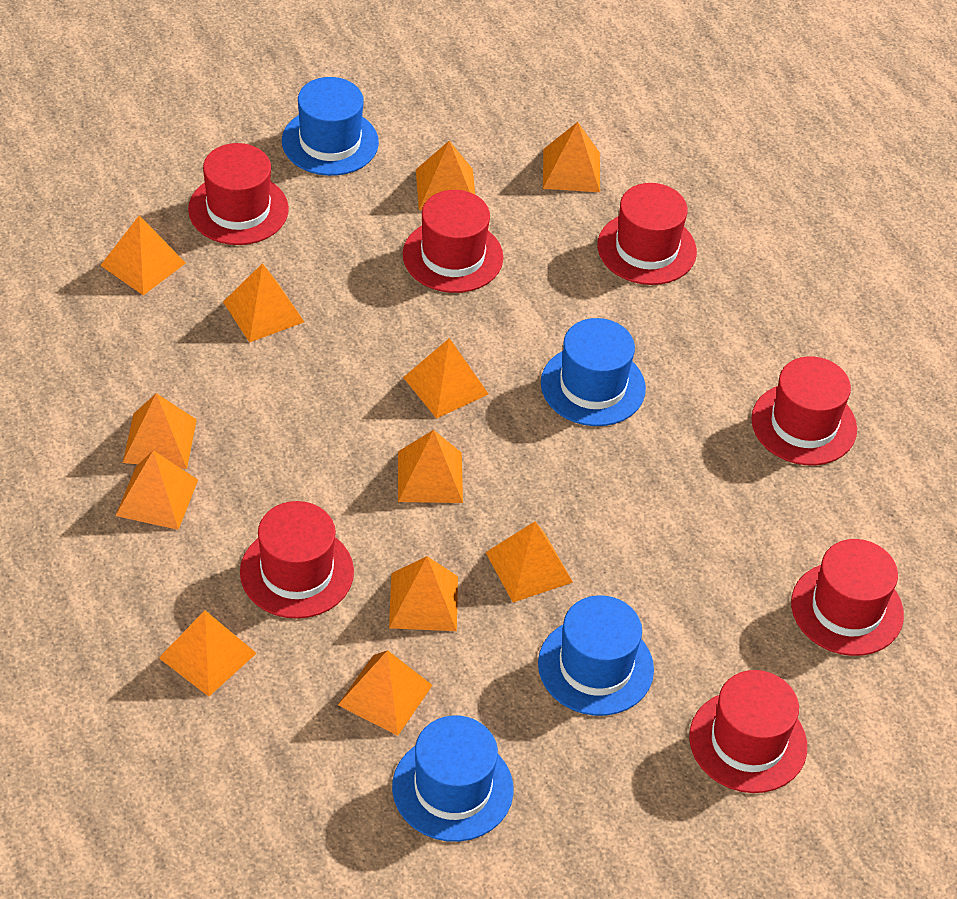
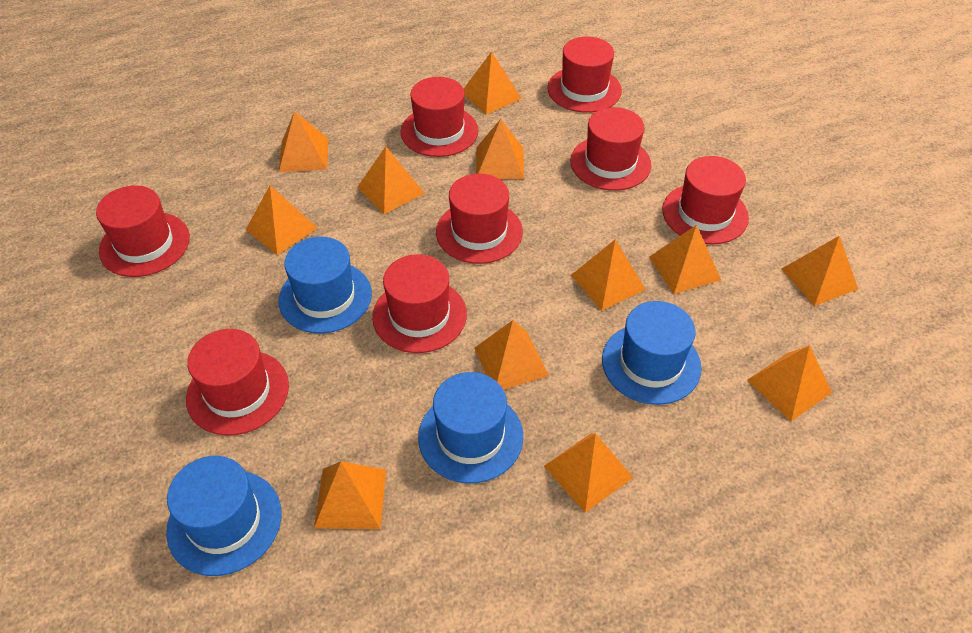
red hat: 7 -> 8

